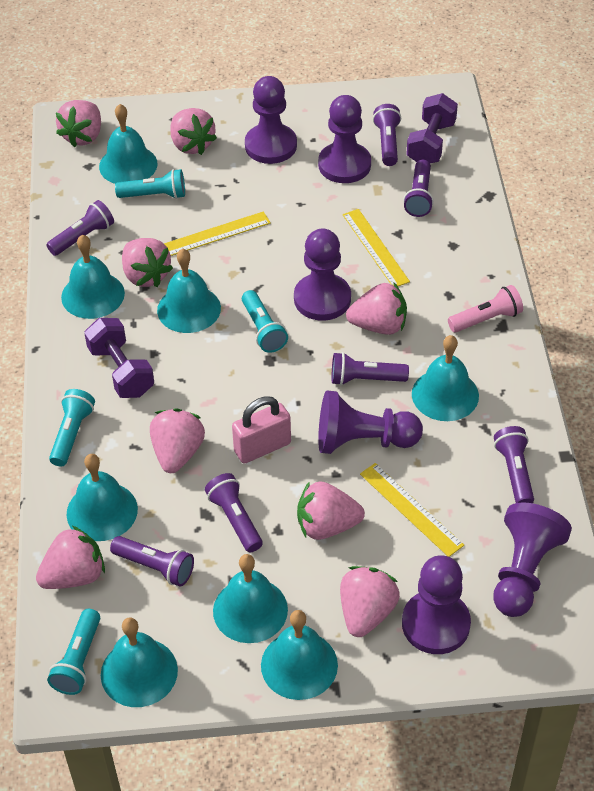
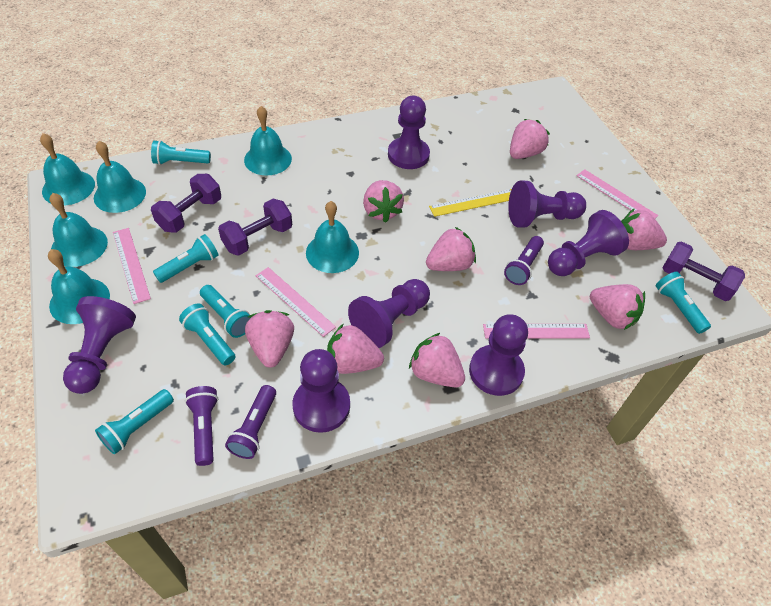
pink flashlight: 1 -> 0
pink padlock: 1 -> 0
pink ruler: 0 -> 4
purple dumbbell: 2 -> 3
purple flashlight: 7 -> 3
purple pawn: 6 -> 7
turquoise bell: 8 -> 6
turquoise flashlight: 4 -> 6
yellow ruler: 3 -> 1

